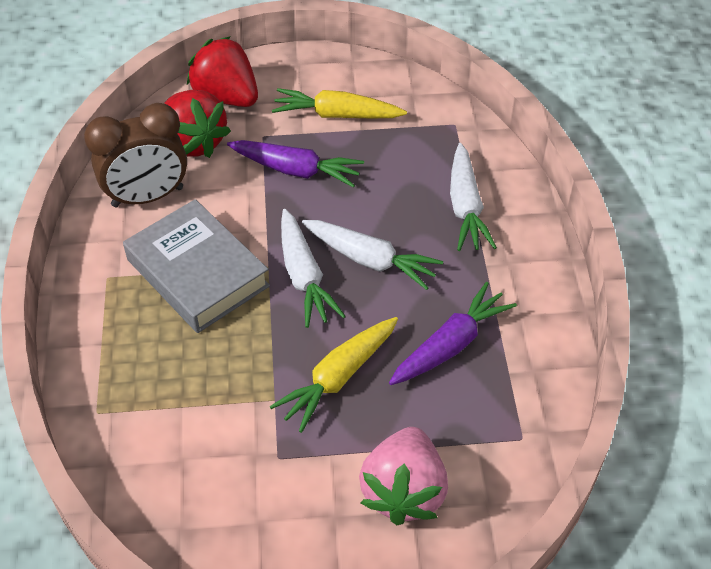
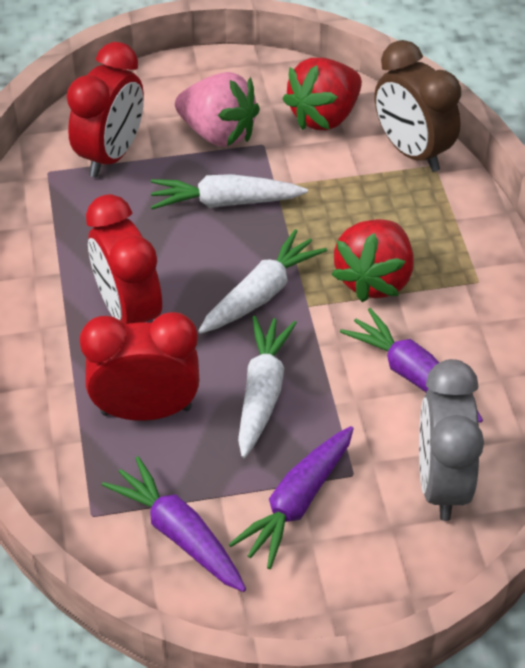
grey book: 1 -> 0
grey clock: 0 -> 1
purple carrot: 2 -> 3
red clock: 0 -> 3
yellow carrot: 2 -> 0

